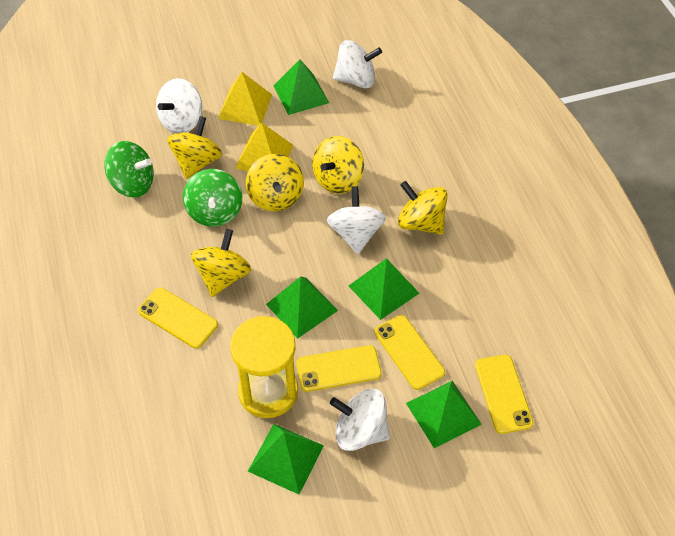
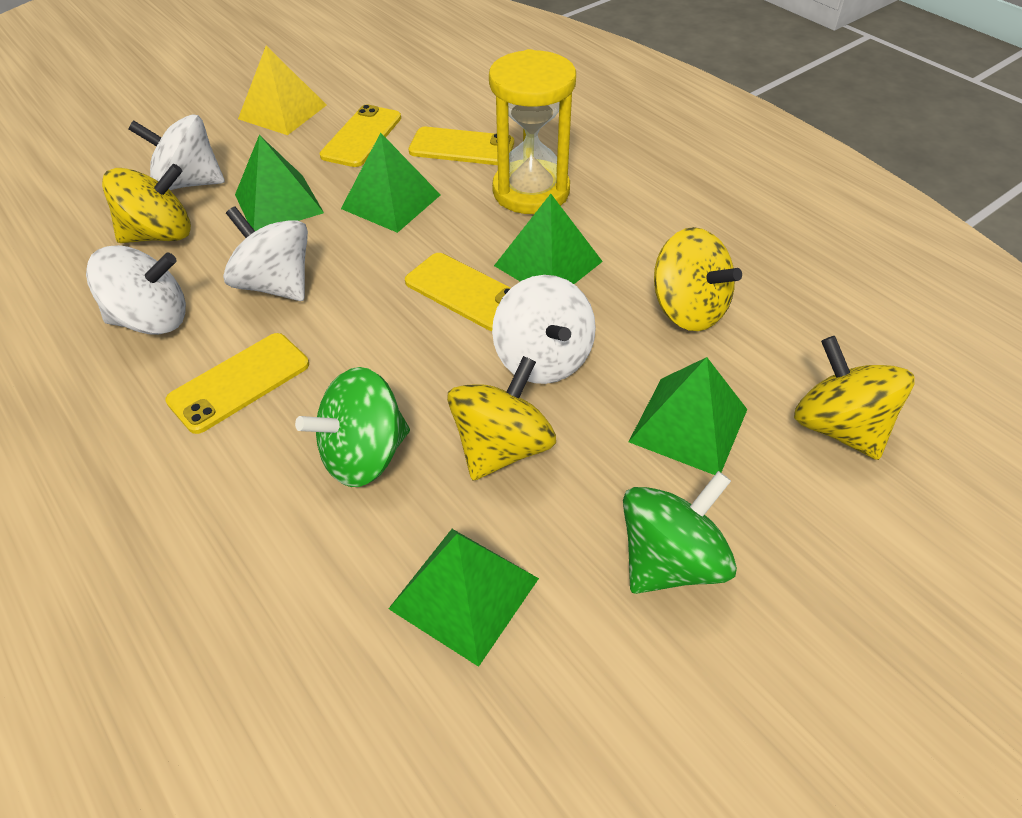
yellow pyramid: 2 -> 1
yellow spinning top: 5 -> 4

